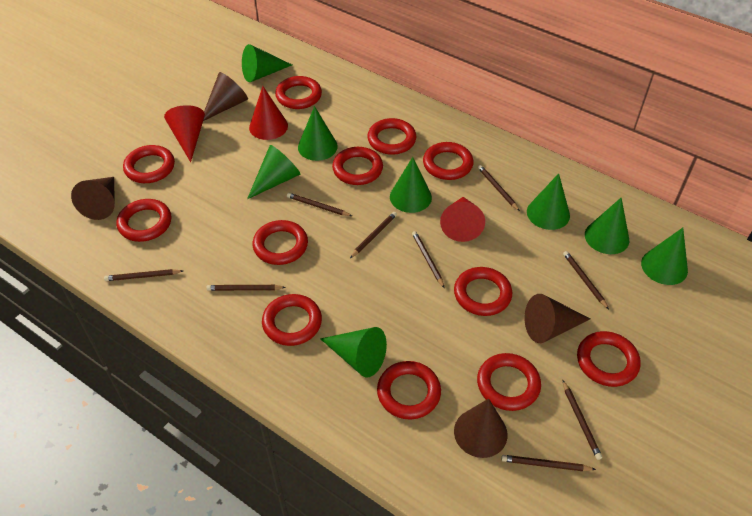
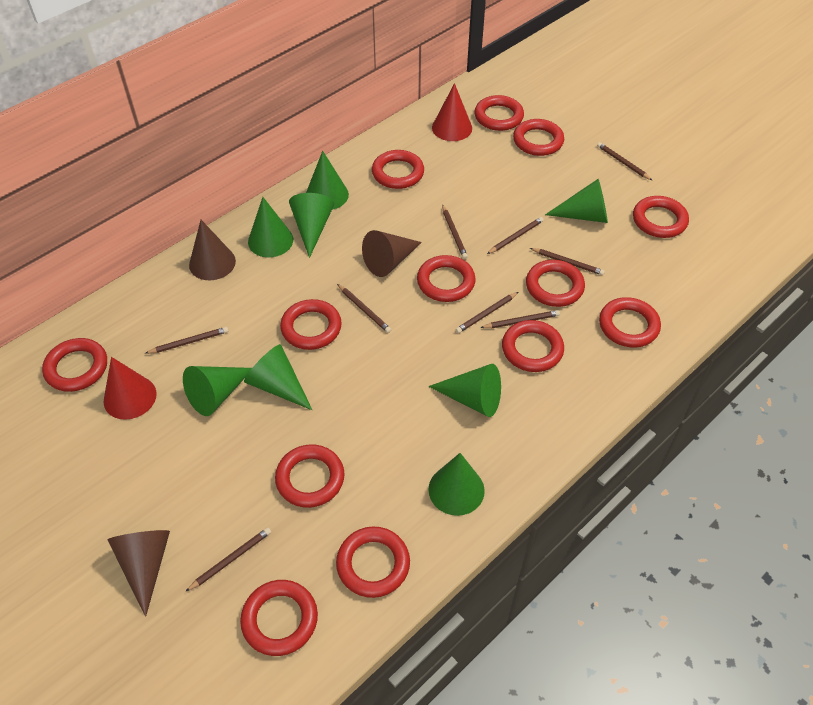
brown cone: 4 -> 3
red cone: 3 -> 2
red ring: 12 -> 13

